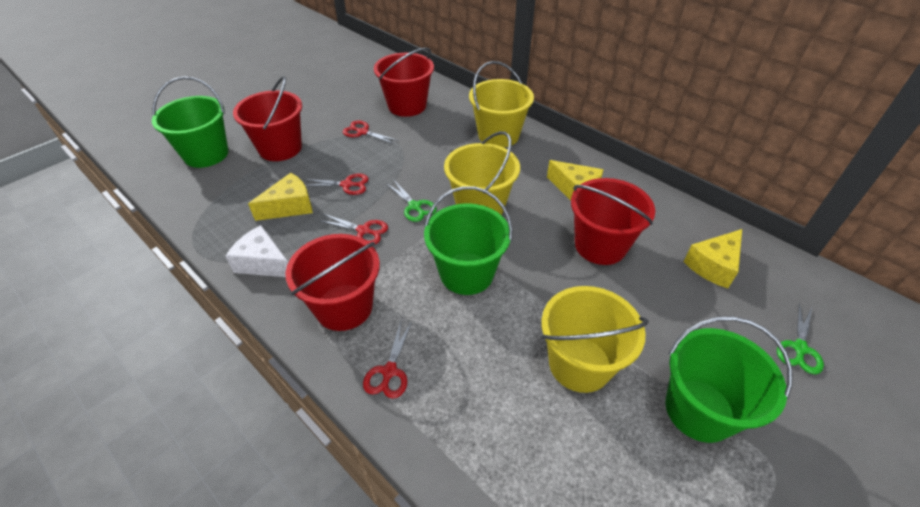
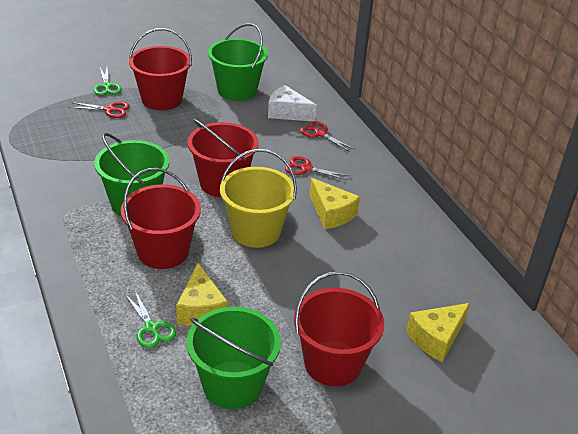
red scissors: 4 -> 3
yellow bucket: 3 -> 1

